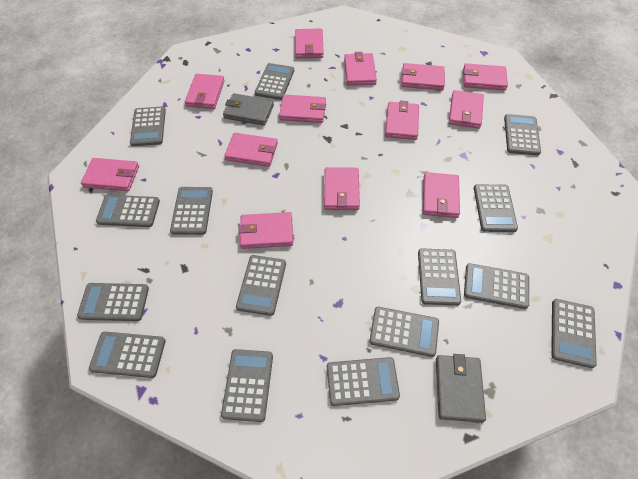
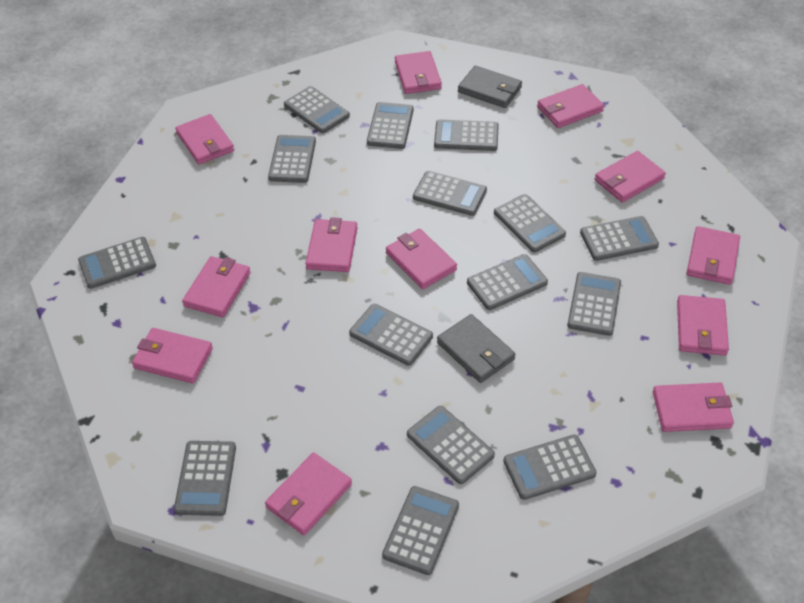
pink wallet: 13 -> 12

